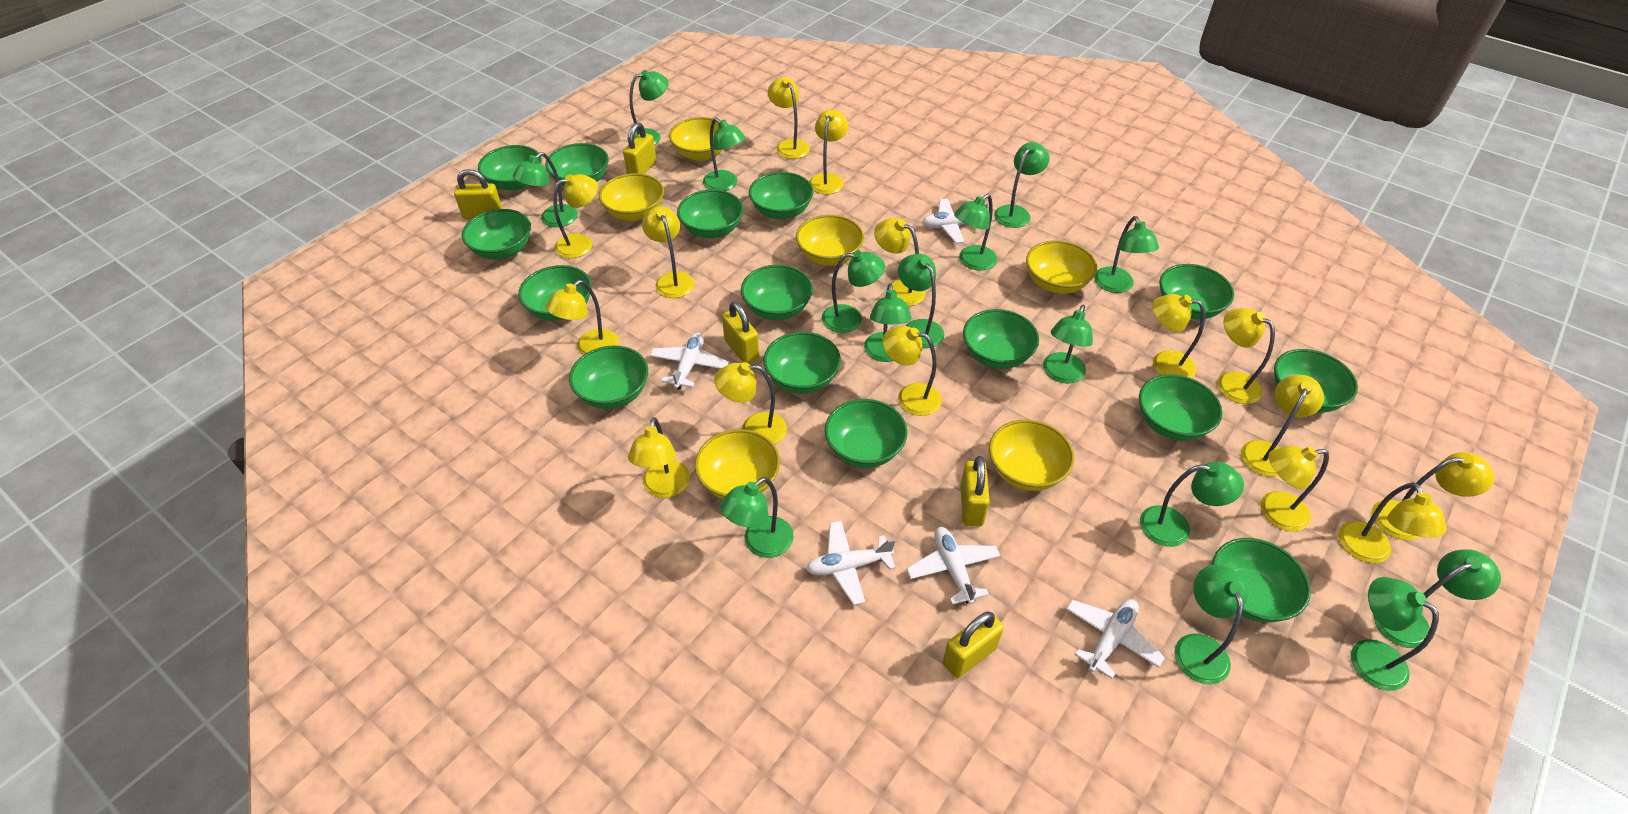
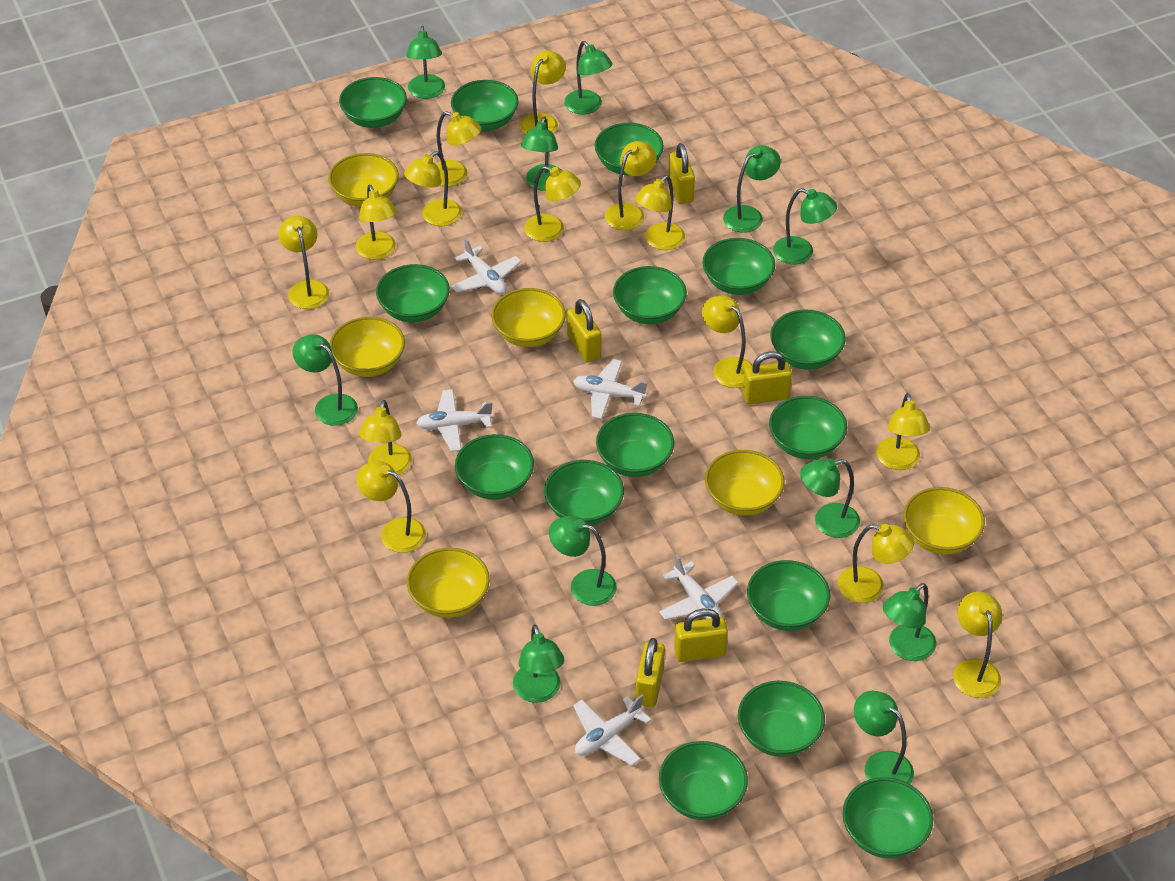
green lamp: 15 -> 11
yellow lamp: 15 -> 14

